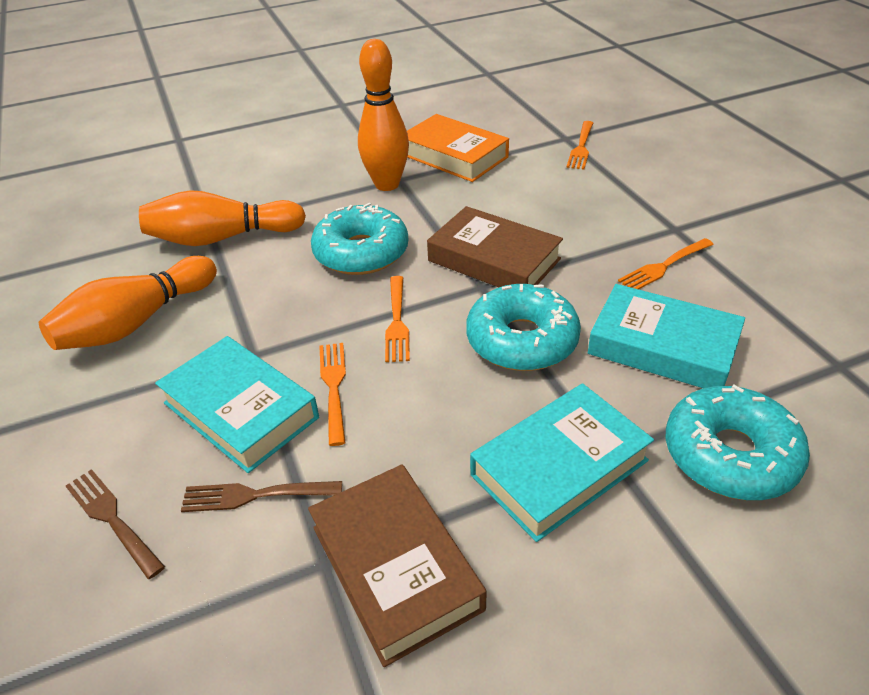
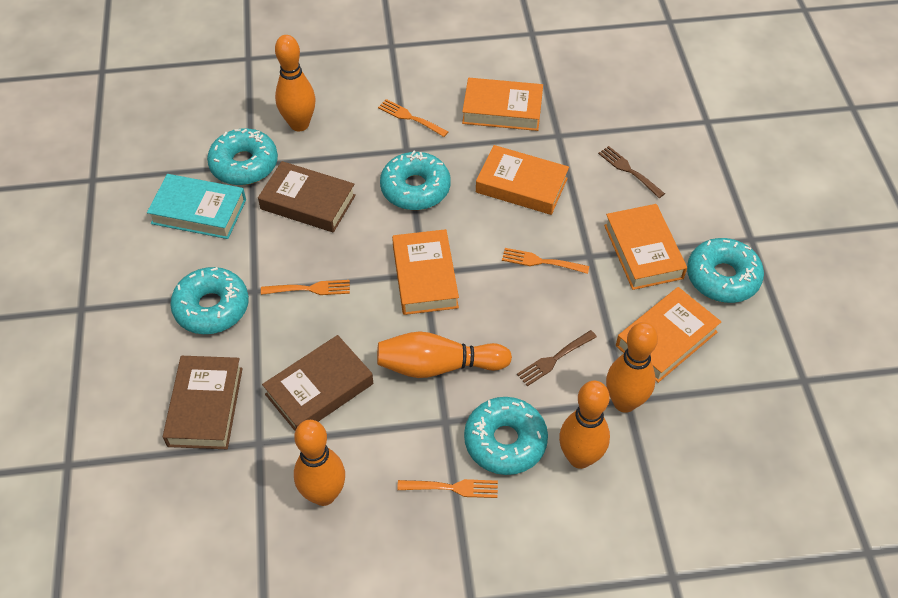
brown book: 2 -> 3
orange book: 1 -> 5
orange bowling pin: 3 -> 5
turquoise book: 3 -> 1
turquoise donut: 3 -> 5

